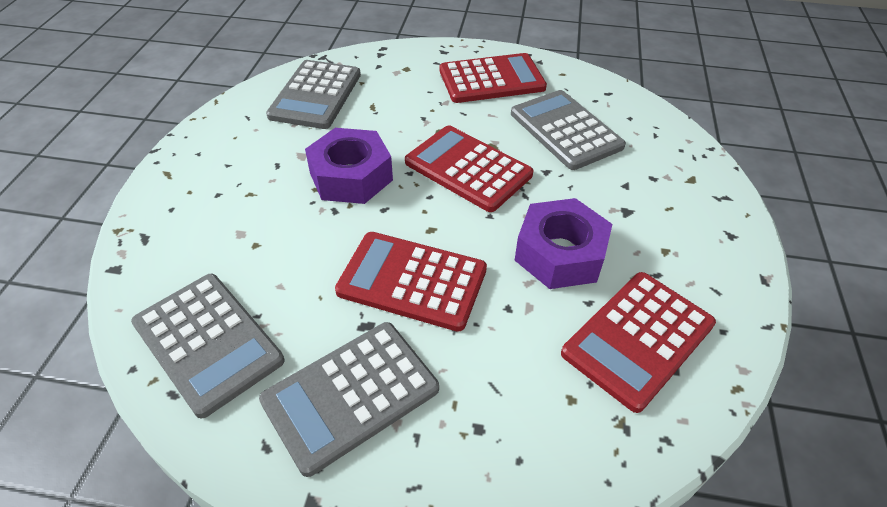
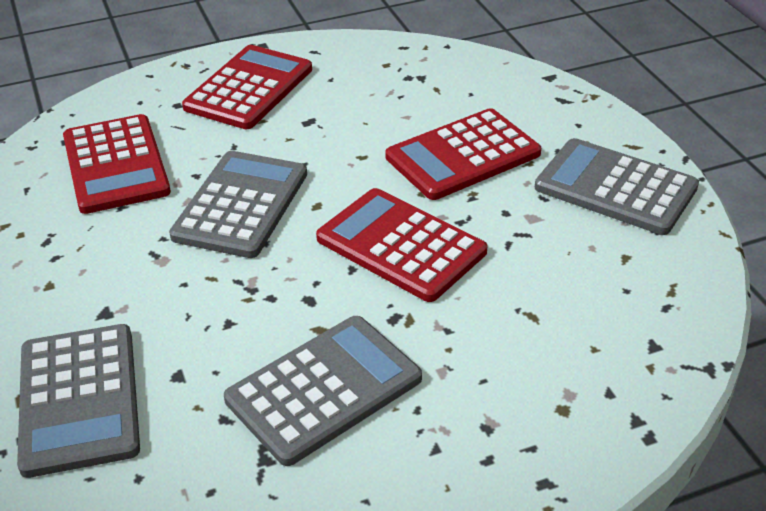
purple nut: 2 -> 0

